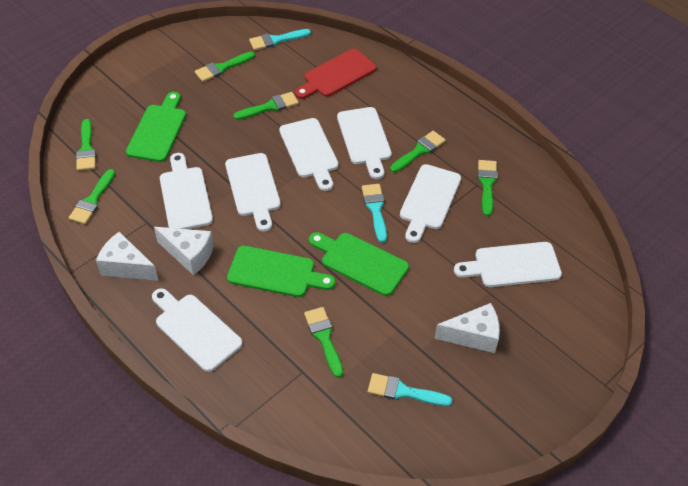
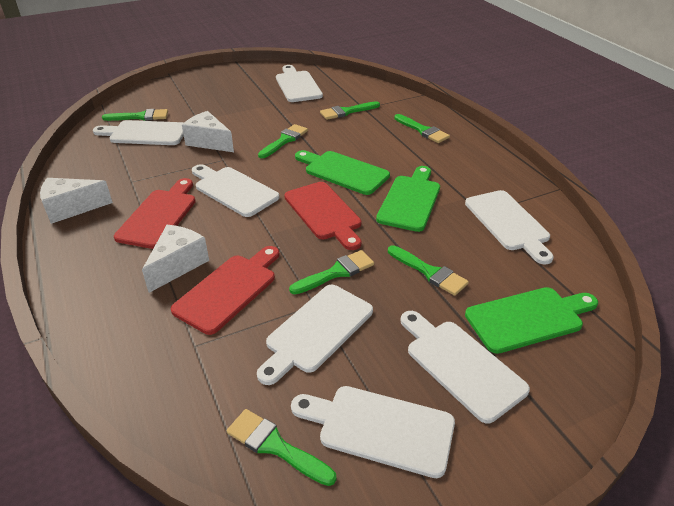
red cutting board: 1 -> 3
turquoise brush: 3 -> 0

